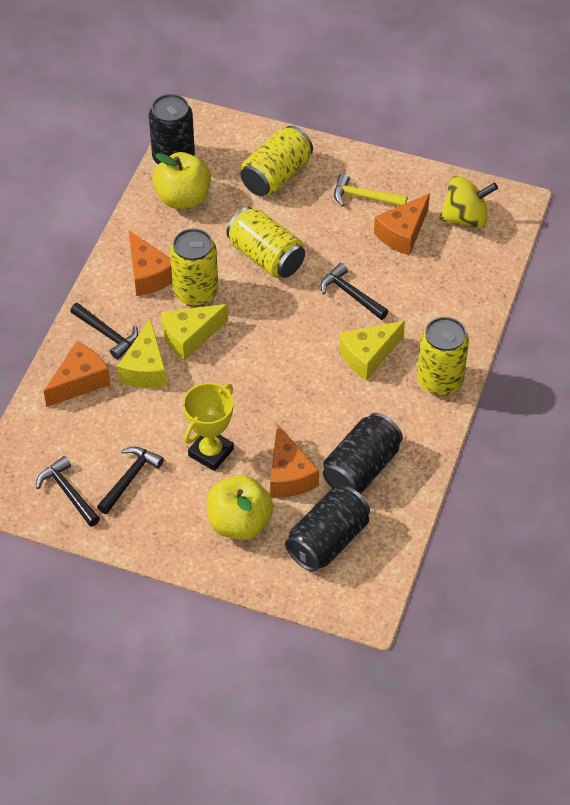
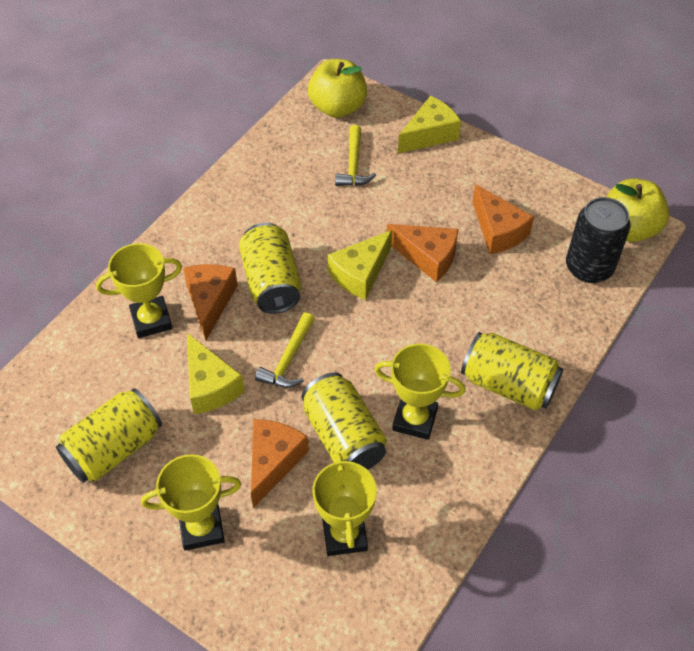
black can: 3 -> 1
black hammer: 4 -> 0
yellow hammer: 1 -> 2
yellow spinning top: 1 -> 0
yellow trophy: 1 -> 4

